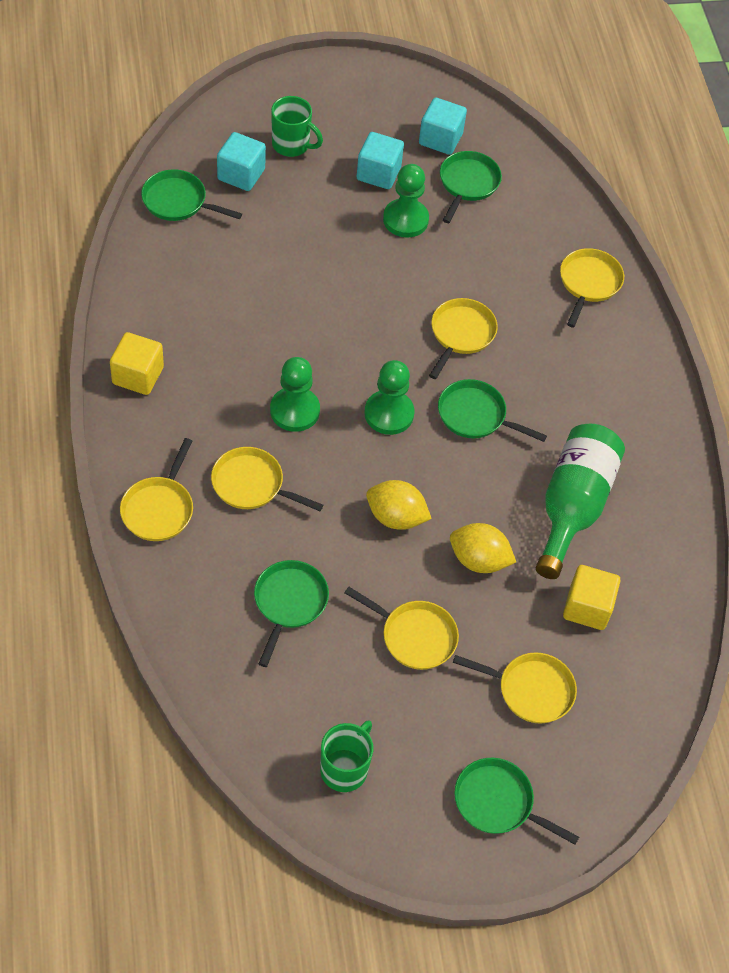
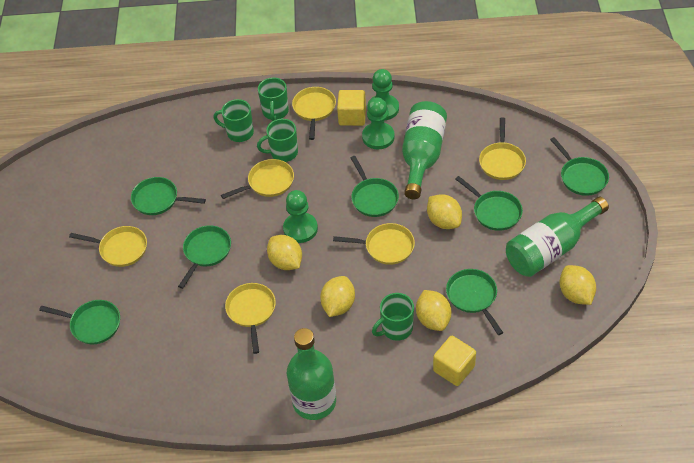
green bottle: 1 -> 3
green mug: 2 -> 4
green pan: 5 -> 7
turquoise cube: 3 -> 0
yellow lemon: 2 -> 5

